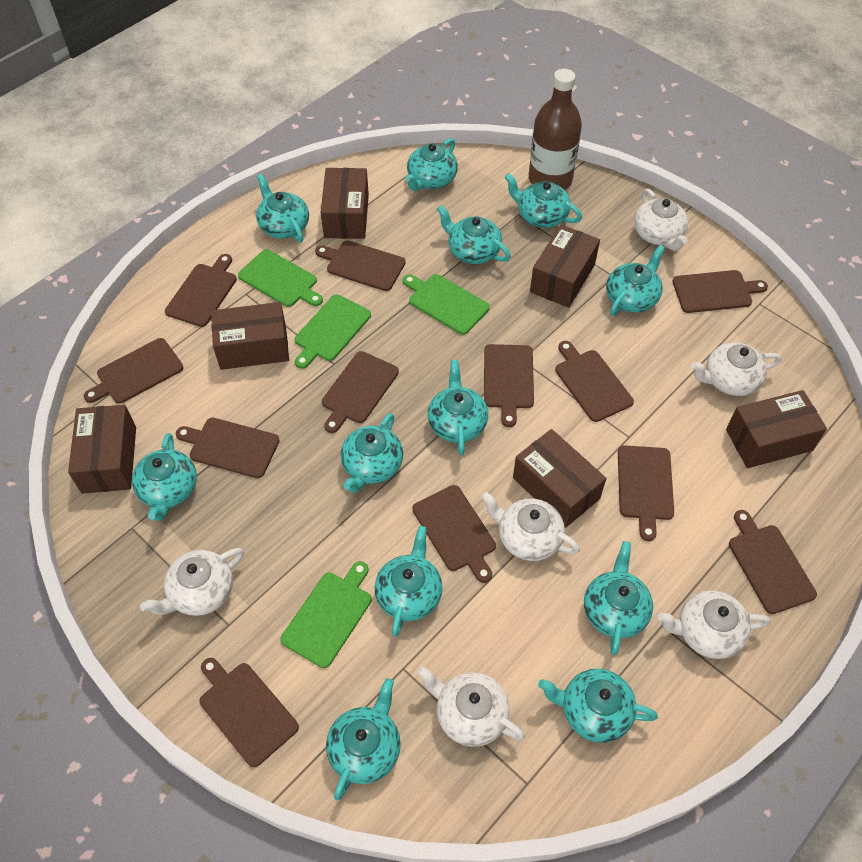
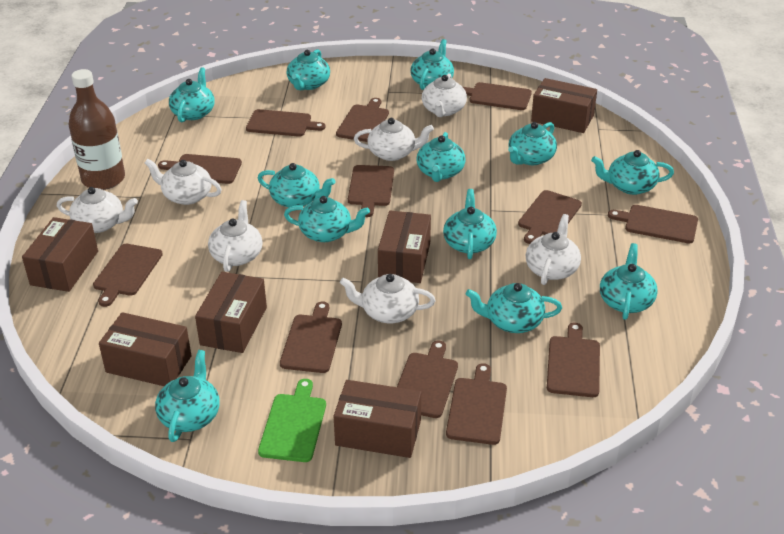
green cutting board: 4 -> 1
white teapot: 6 -> 7

